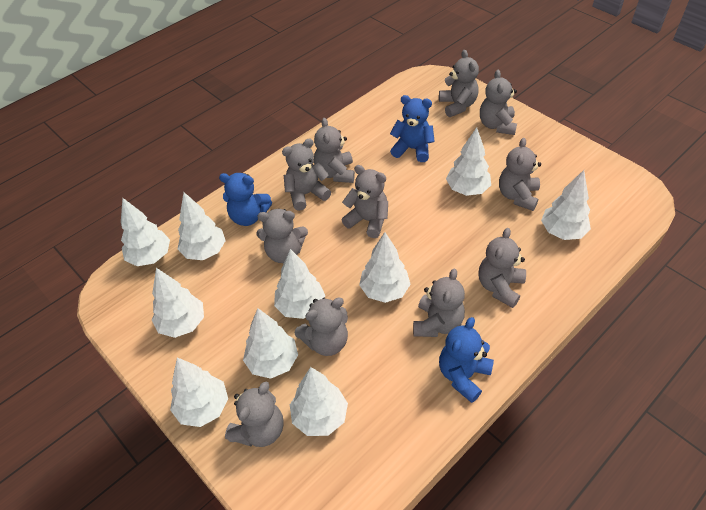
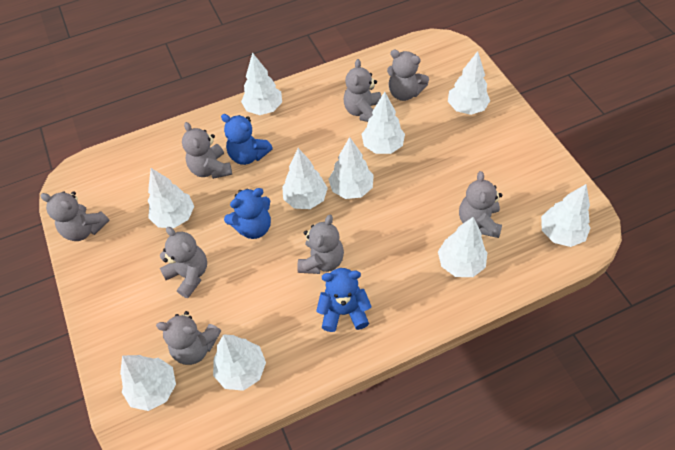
grey teddy bear: 11 -> 8

